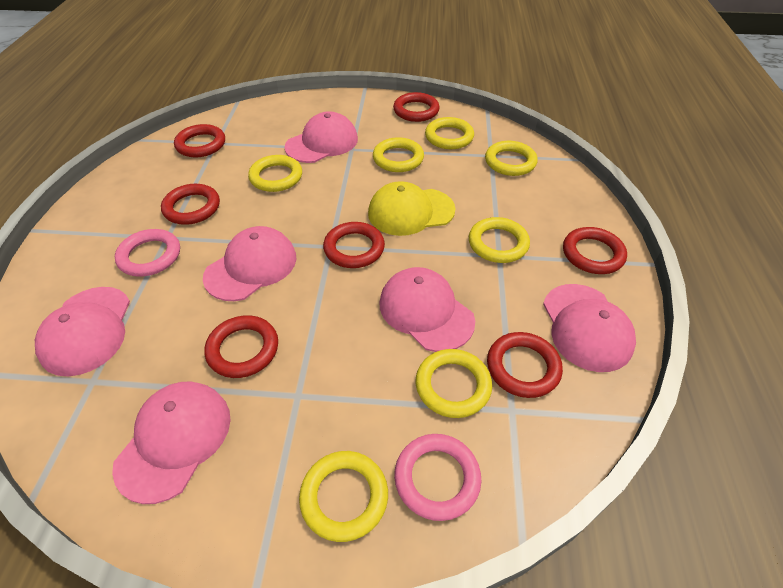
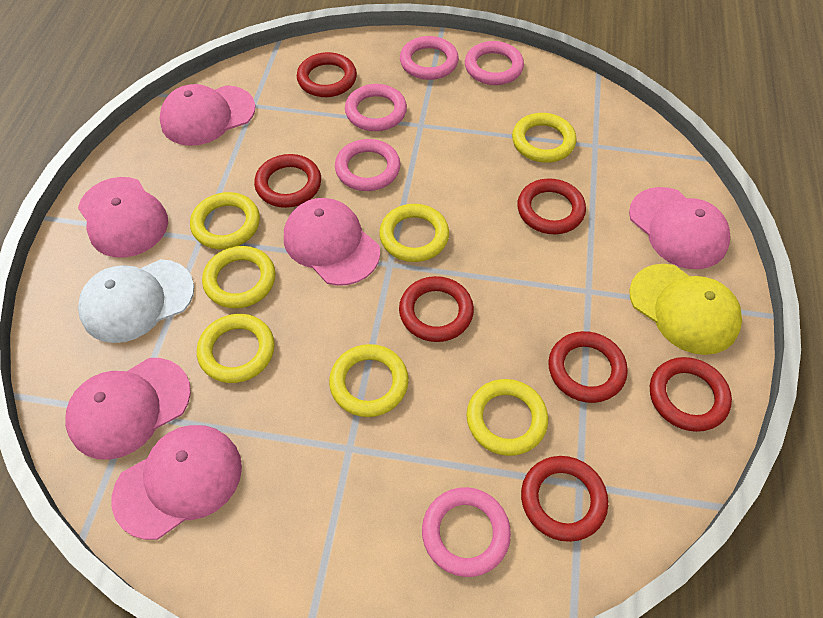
pink ring: 2 -> 5
white cap: 0 -> 1

